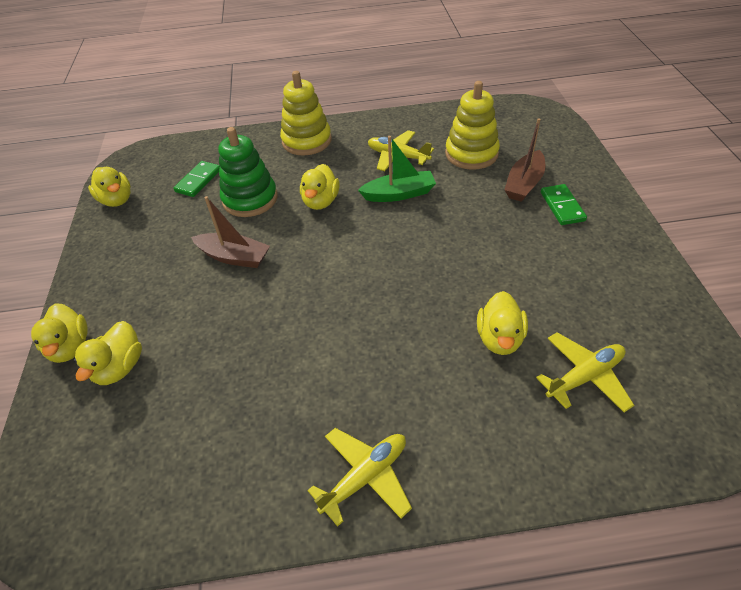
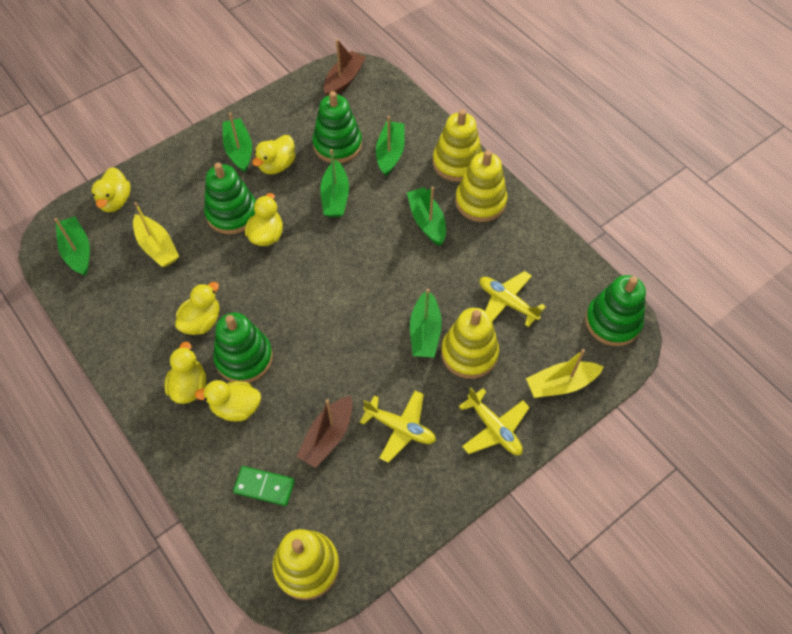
green boat: 1 -> 6
green domino: 2 -> 1
green stacking toy: 1 -> 4
yellow boat: 0 -> 2
yellow duck: 5 -> 6
yellow stacking toy: 2 -> 4

